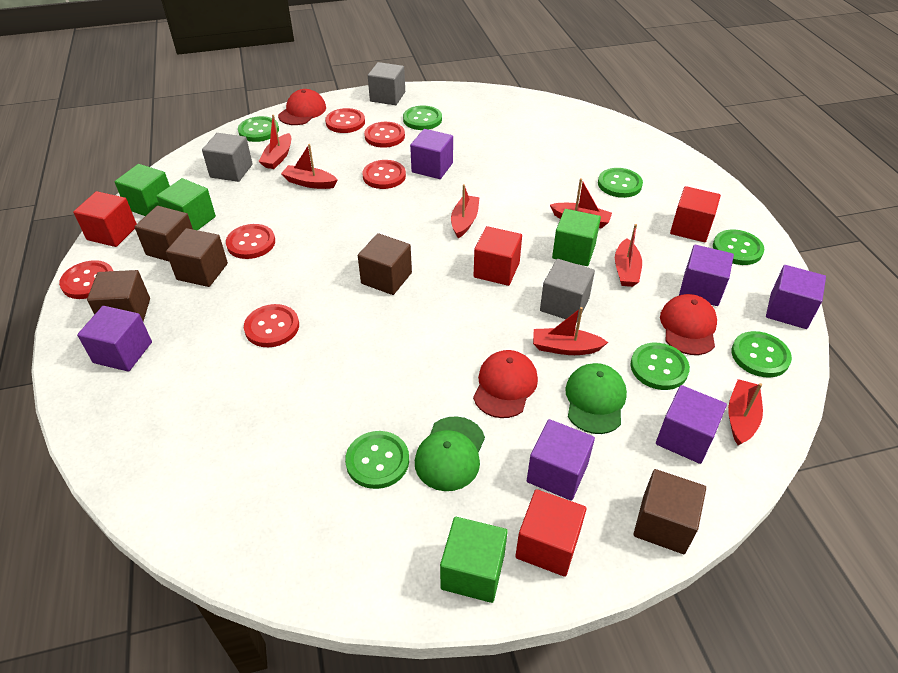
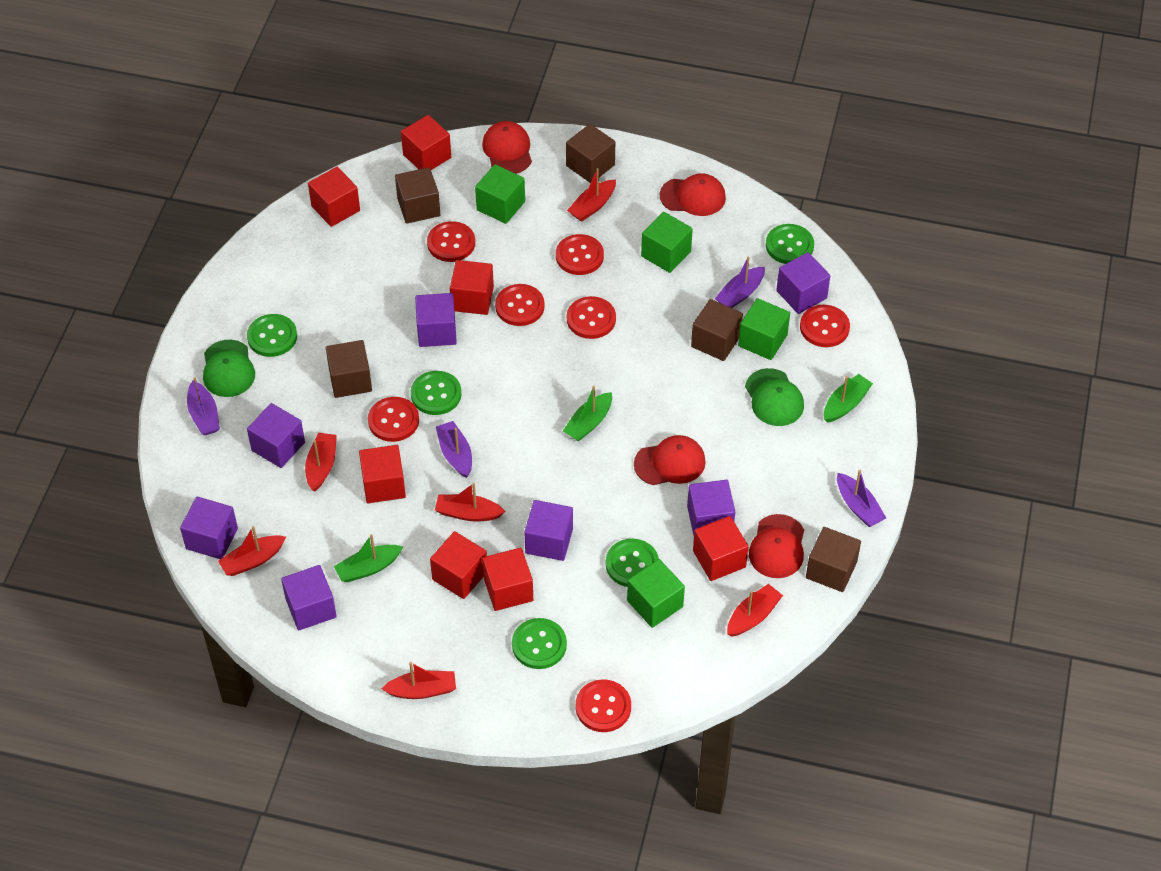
green boat: 0 -> 3
green button: 7 -> 5
grey cube: 3 -> 0
purple boat: 0 -> 4
purple cube: 6 -> 7
red boat: 7 -> 6
red button: 6 -> 7
red cap: 3 -> 4
red cube: 4 -> 7

